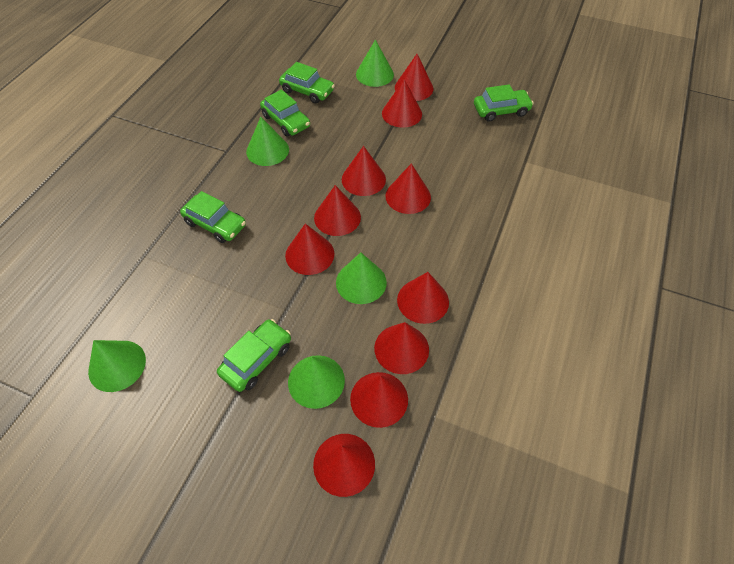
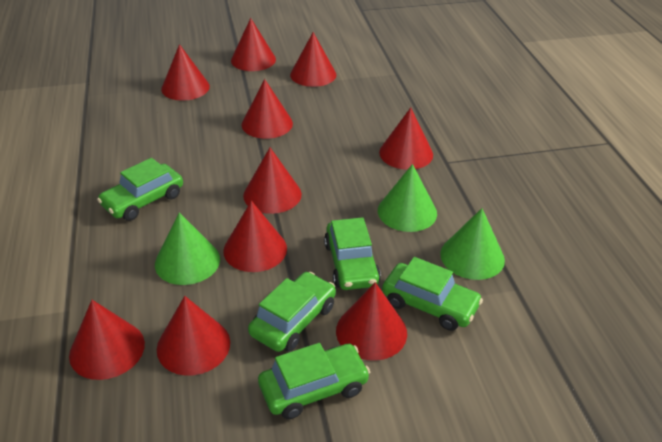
green cone: 5 -> 3

